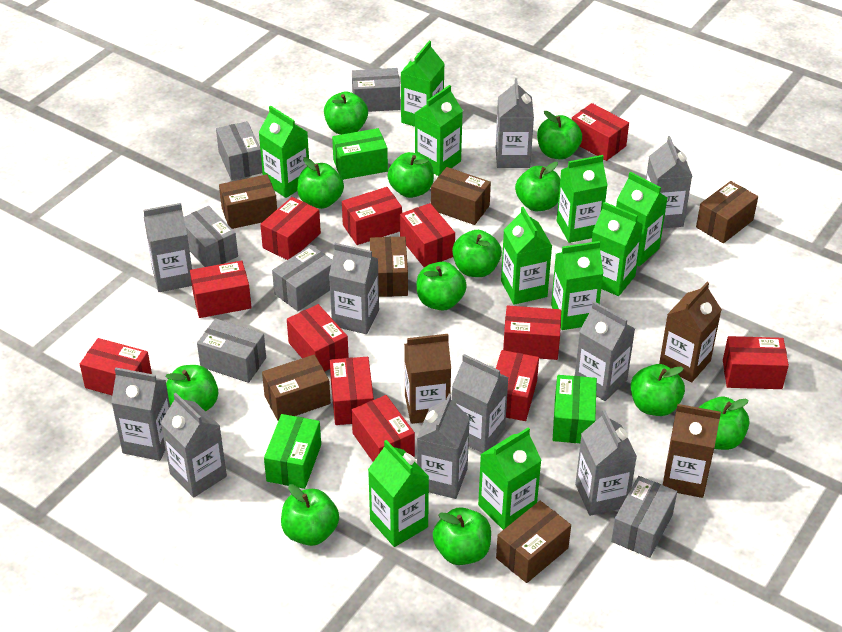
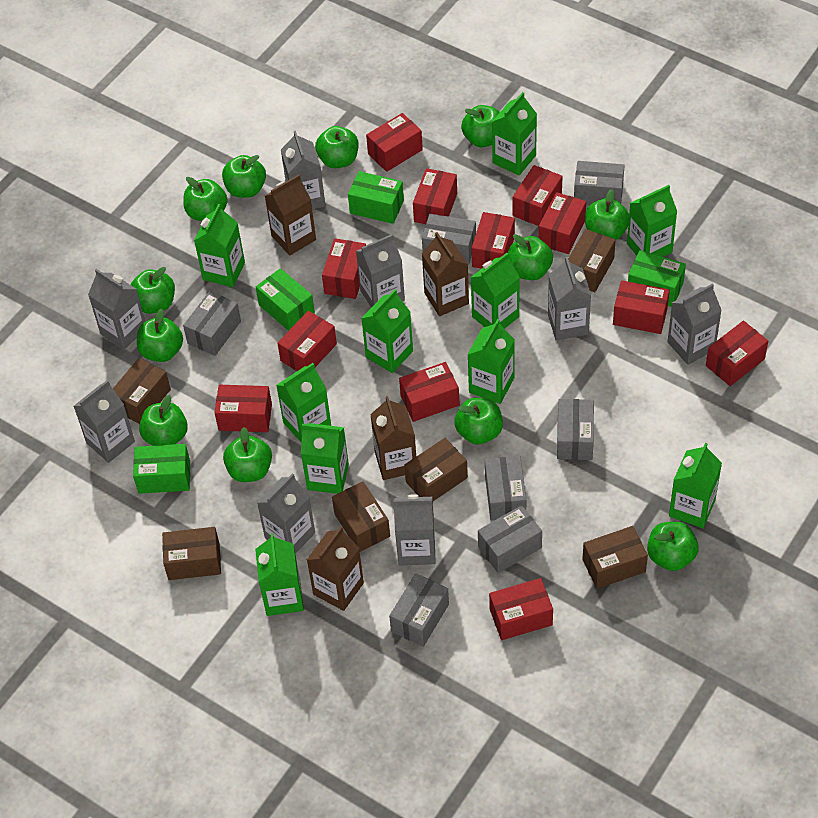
brown carton: 3 -> 4
green box: 3 -> 4
grey box: 6 -> 7
grey carton: 10 -> 8

